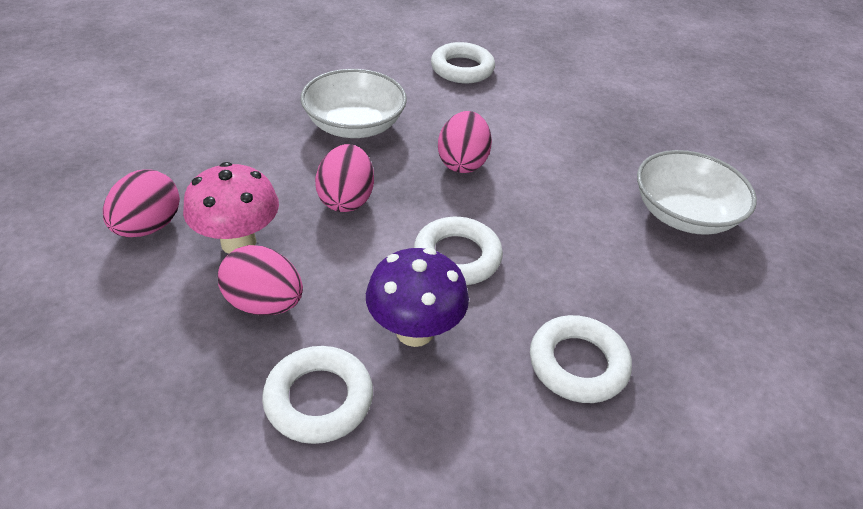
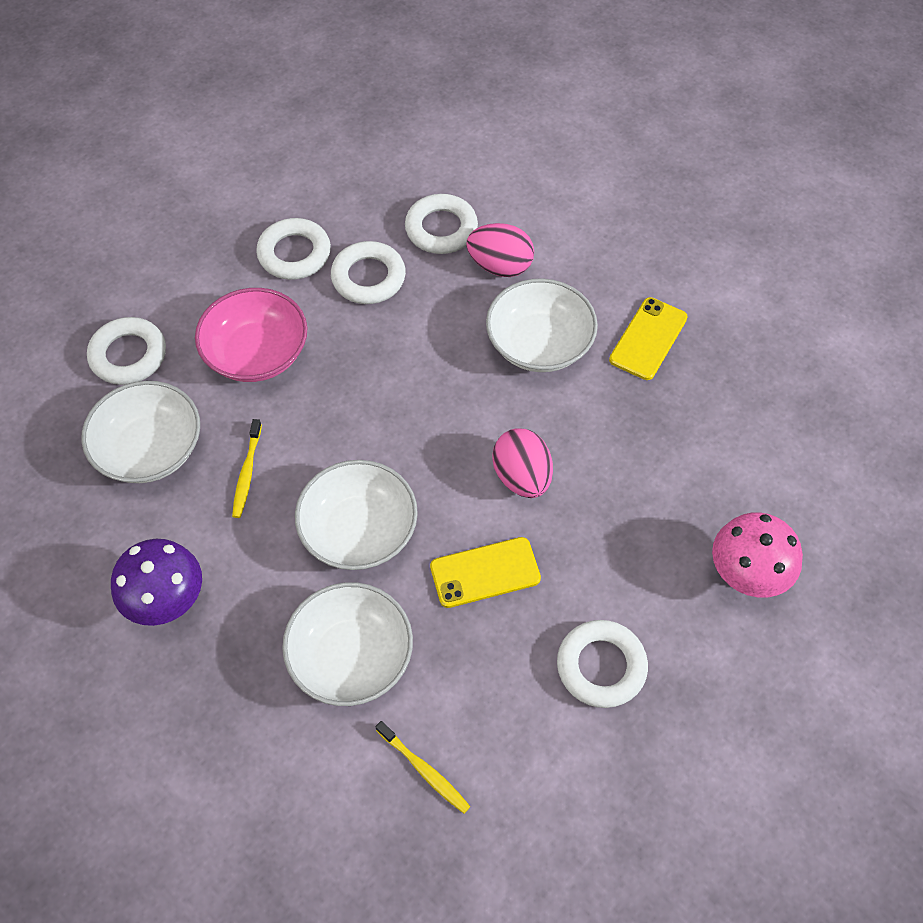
pink bowl: 0 -> 1
pink egg: 4 -> 2
white bowl: 2 -> 4
white ring: 4 -> 5
yellow phone: 0 -> 2
yellow toothbrush: 0 -> 2

